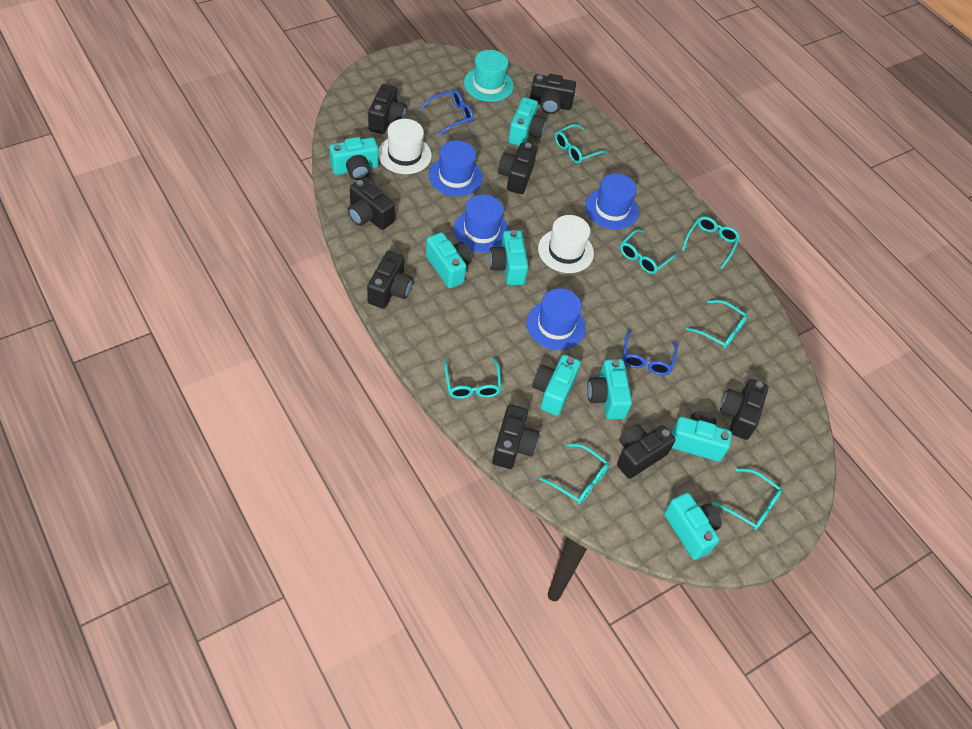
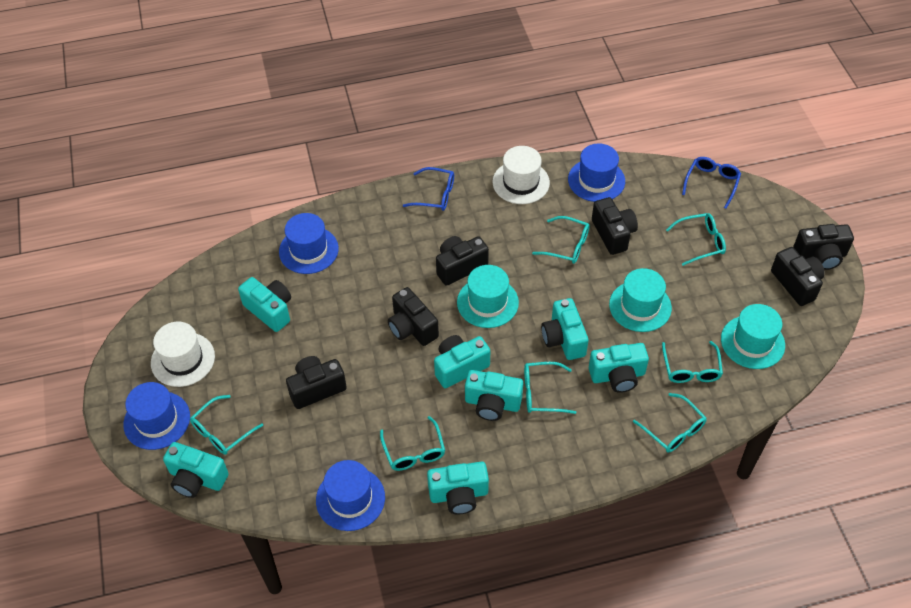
black camera: 8 -> 6
turquoise camera: 8 -> 7
turquoise hat: 1 -> 3

